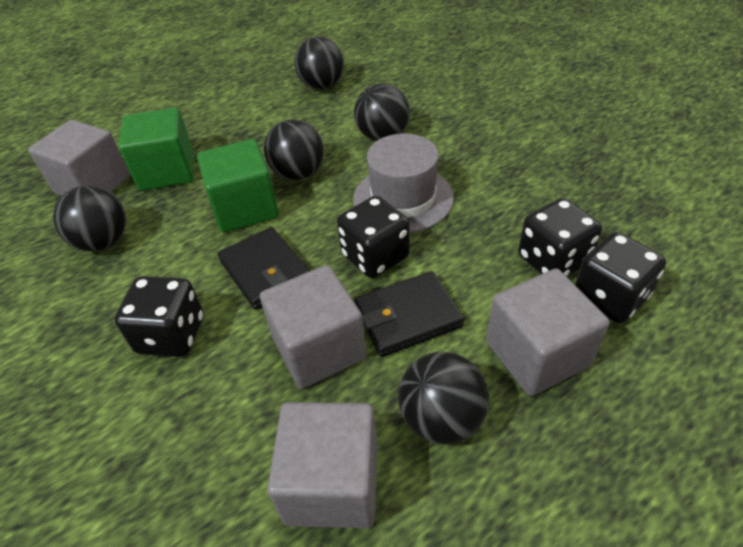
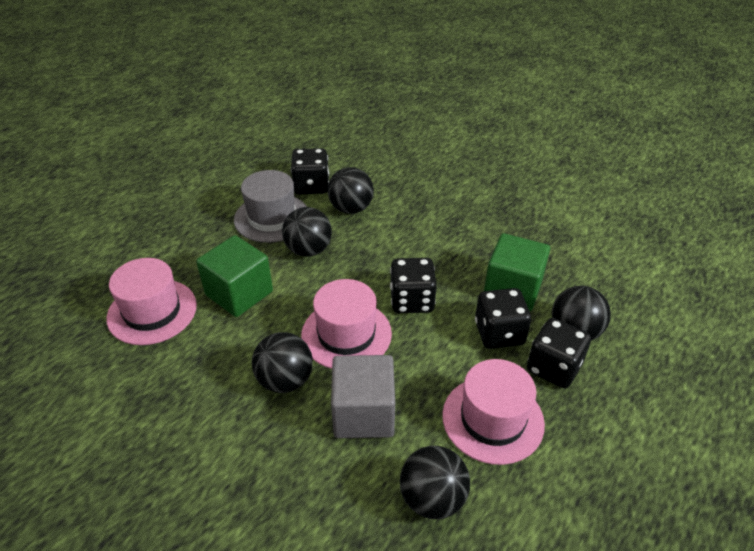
black wallet: 2 -> 0
grey cube: 4 -> 1
pink hat: 0 -> 3

